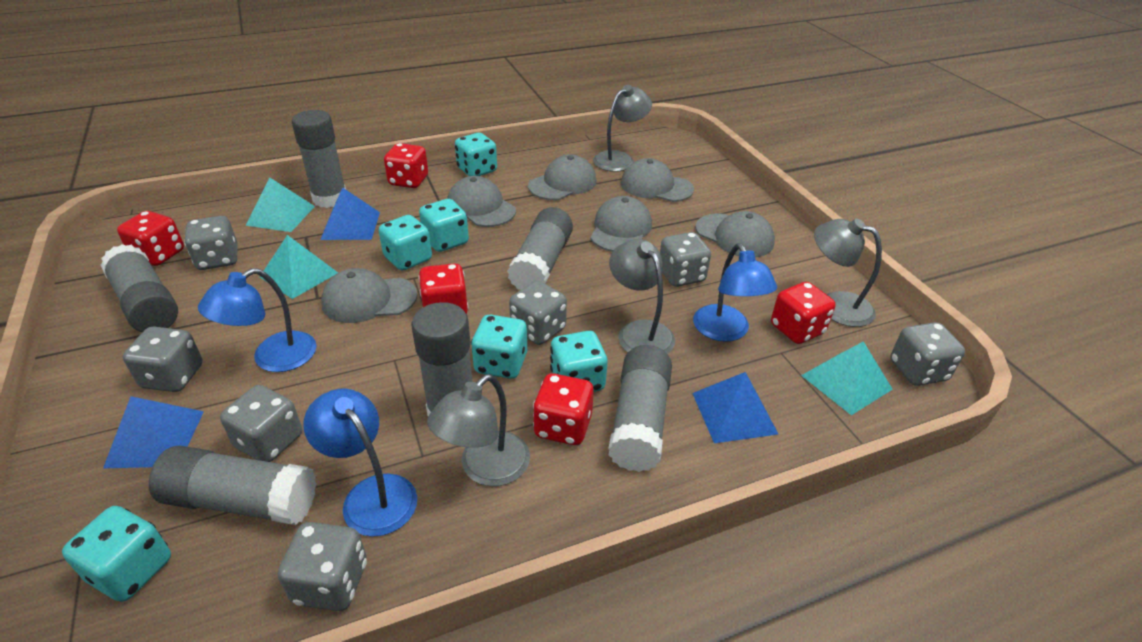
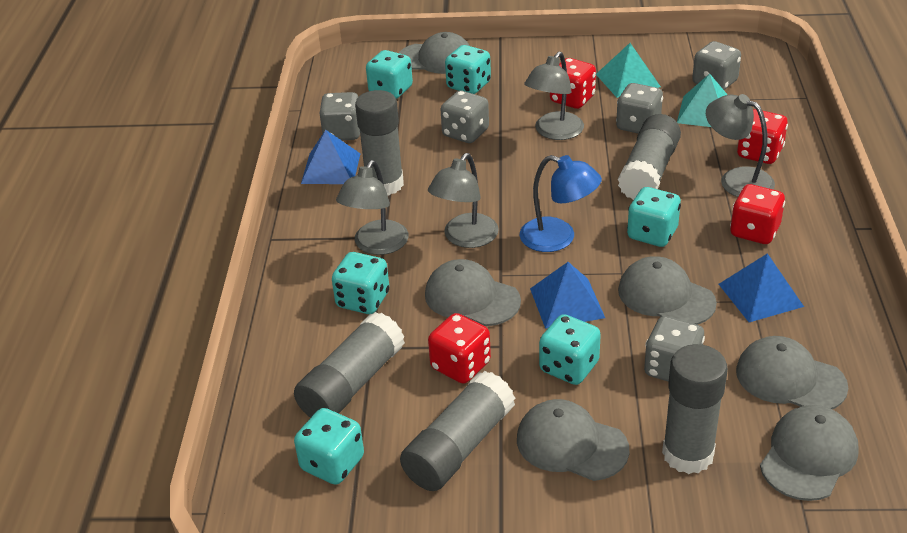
blue lamp: 3 -> 1
grey dice: 7 -> 5
grey glue stick: 6 -> 5
red dice: 5 -> 4
turquoise pyramid: 3 -> 2

